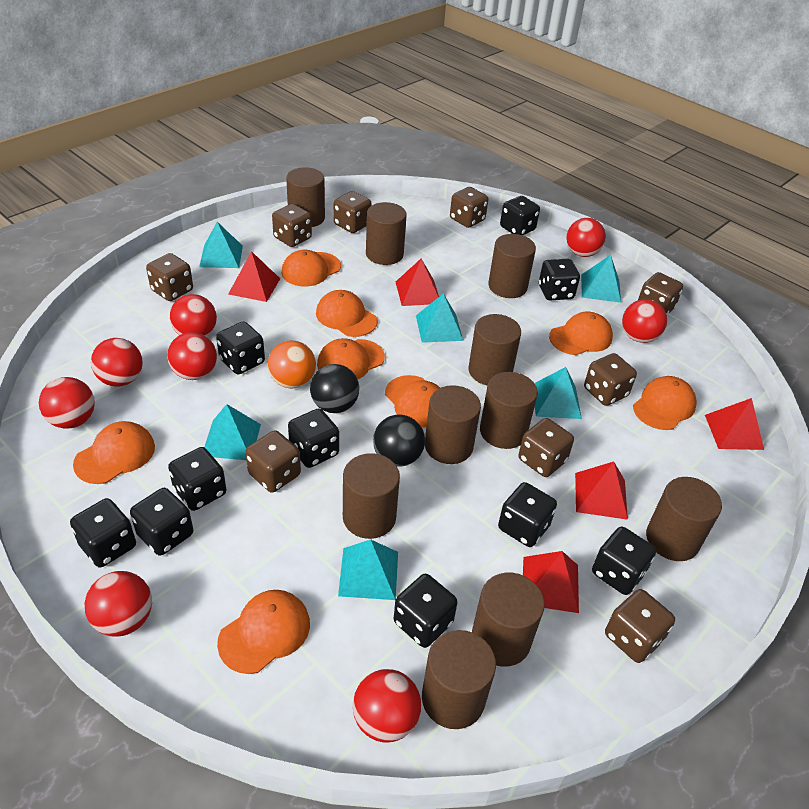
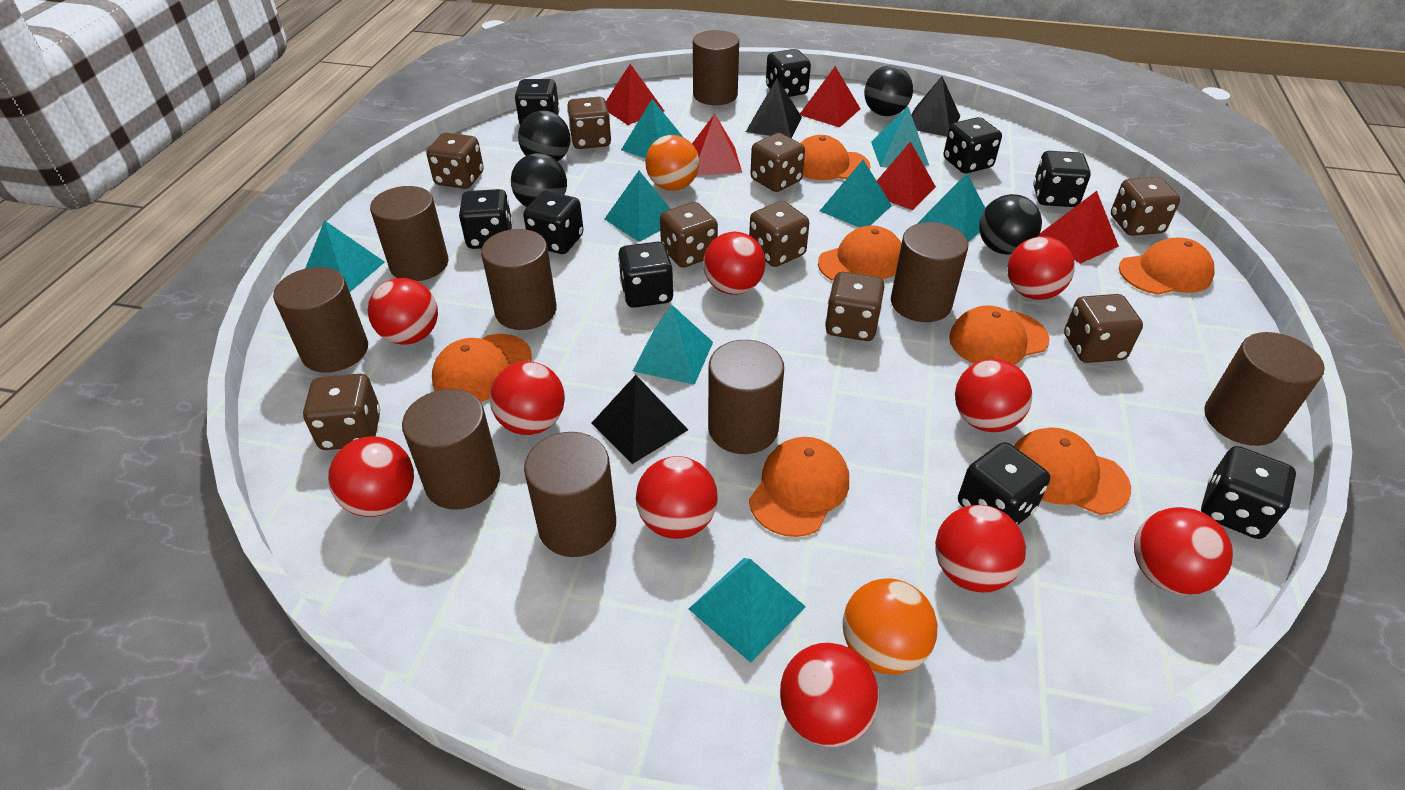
black ball: 2 -> 4
black dice: 10 -> 9
black pyramid: 0 -> 3
brown cylinder: 10 -> 9
orange ball: 1 -> 2
orange cap: 8 -> 7
red ball: 8 -> 10
turquoise pyramid: 6 -> 8

